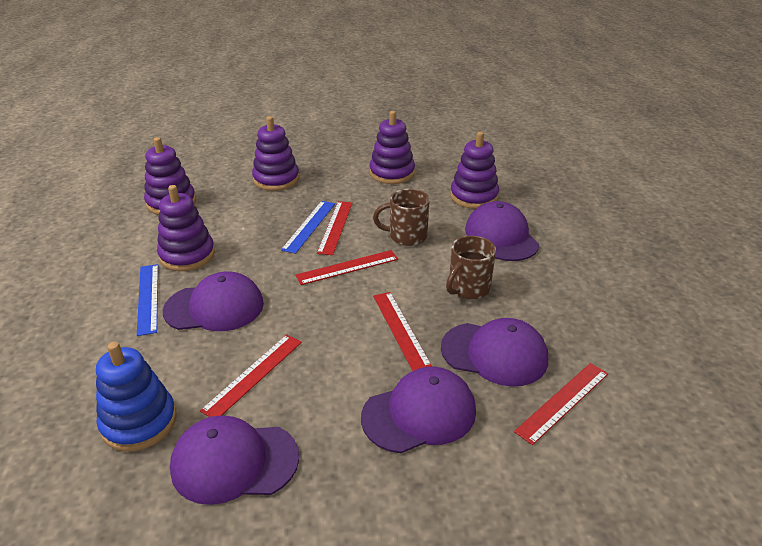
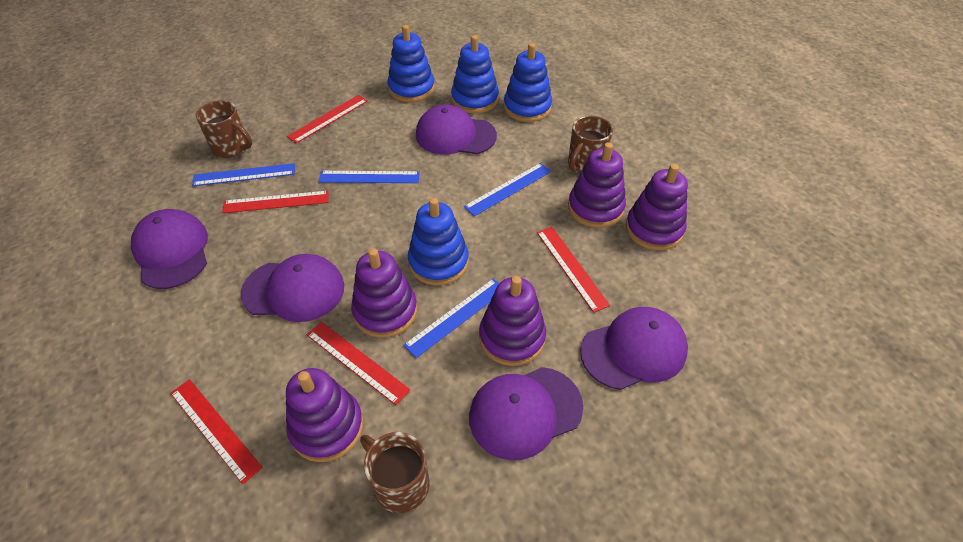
blue ruler: 2 -> 4
blue stacking toy: 1 -> 4
brown mug: 2 -> 3

